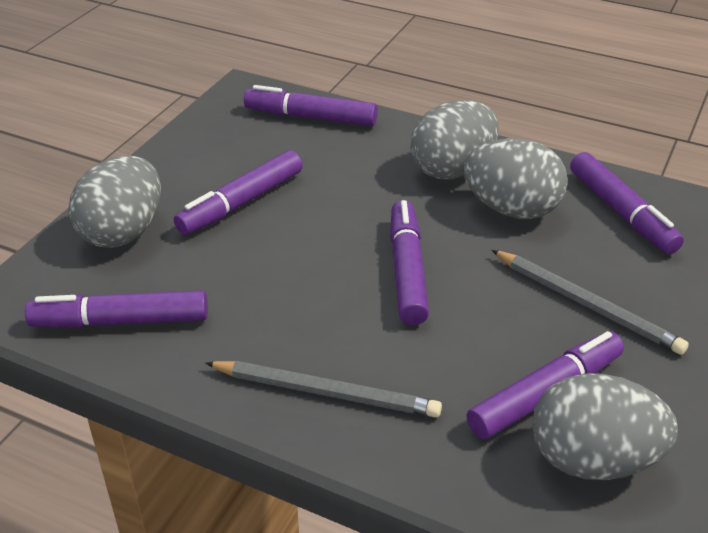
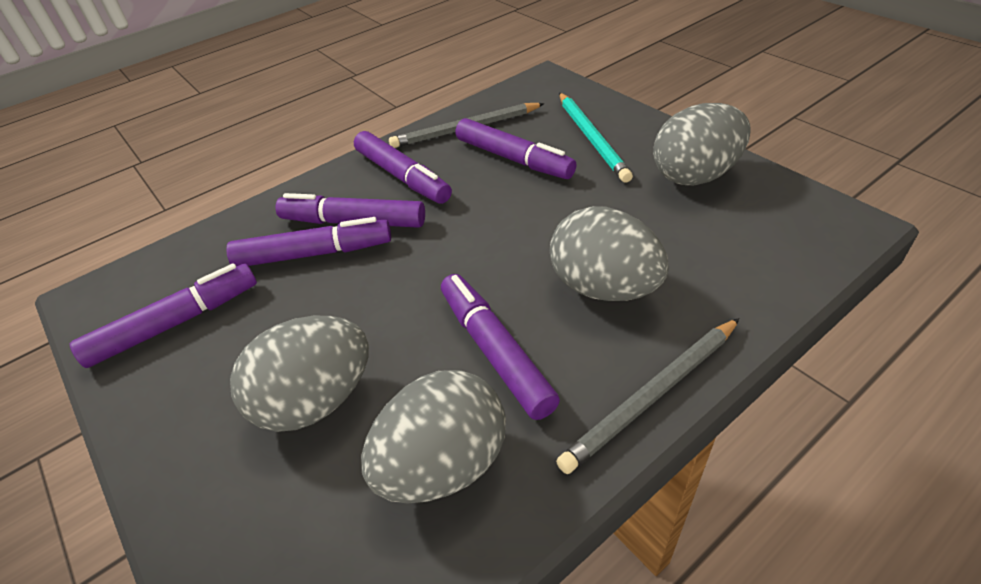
turquoise pencil: 0 -> 1

